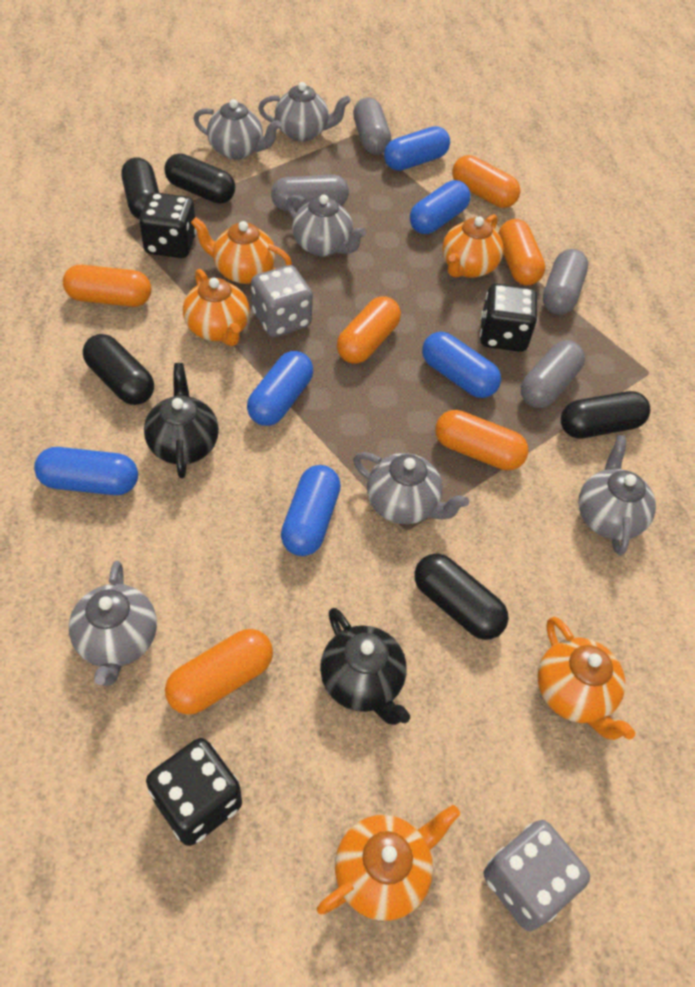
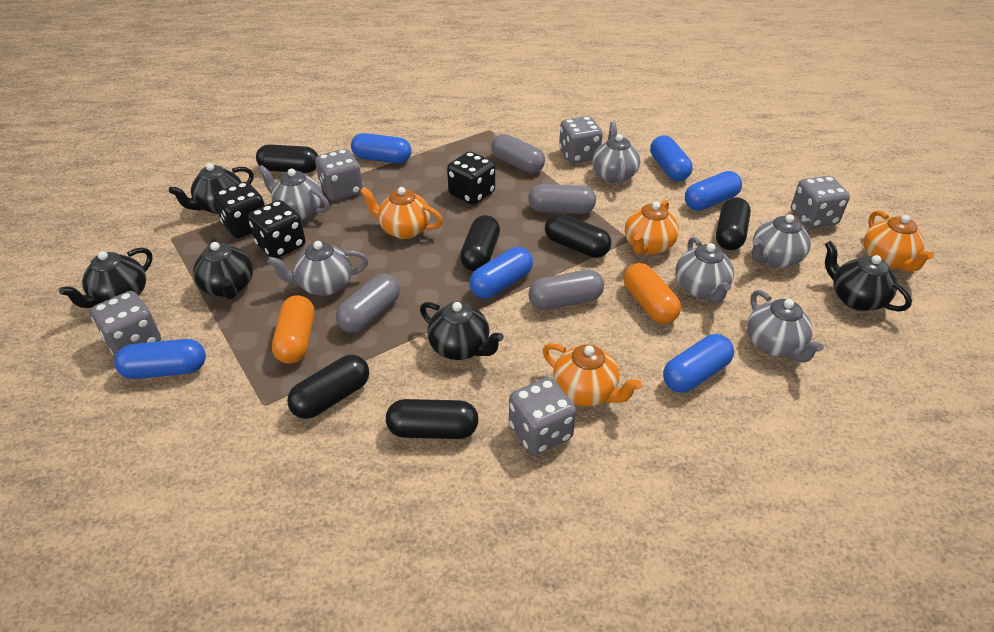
black capsule: 5 -> 6
black teapot: 2 -> 5
grey dice: 2 -> 5
orange capsule: 6 -> 2
orange teapot: 5 -> 4

